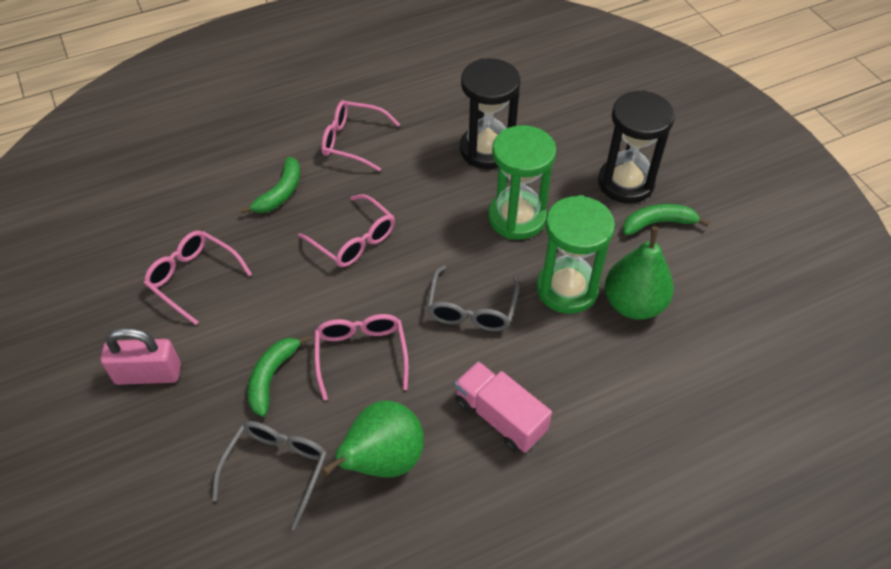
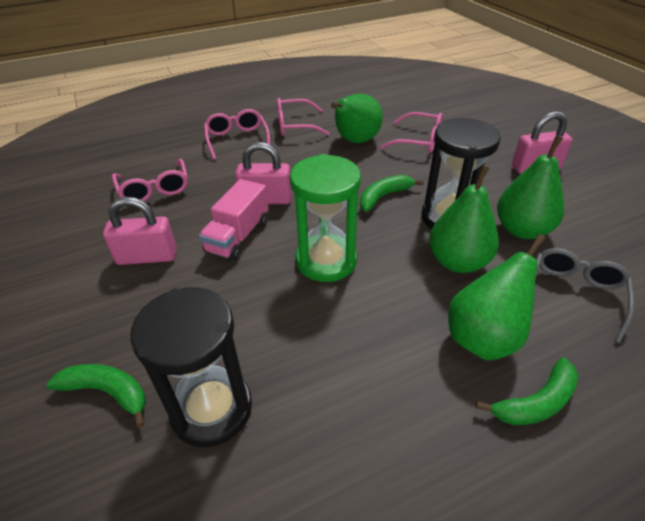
green hourglass: 2 -> 1
green pear: 2 -> 4
grey glasses: 2 -> 1
pink padlock: 1 -> 3

